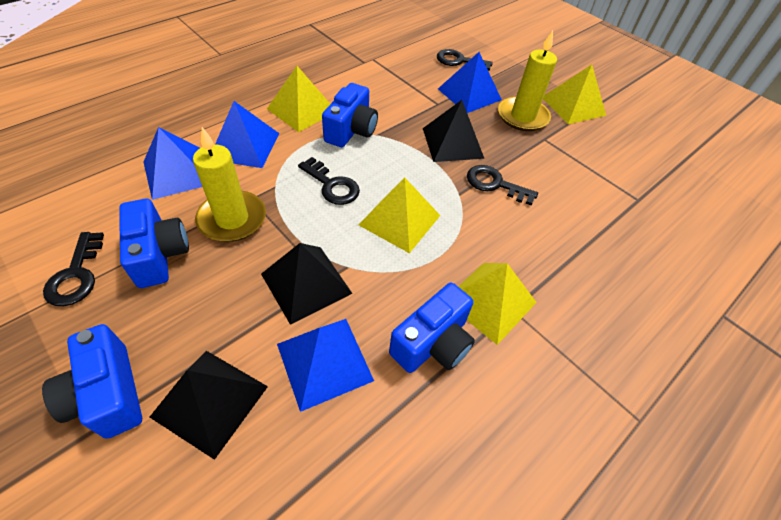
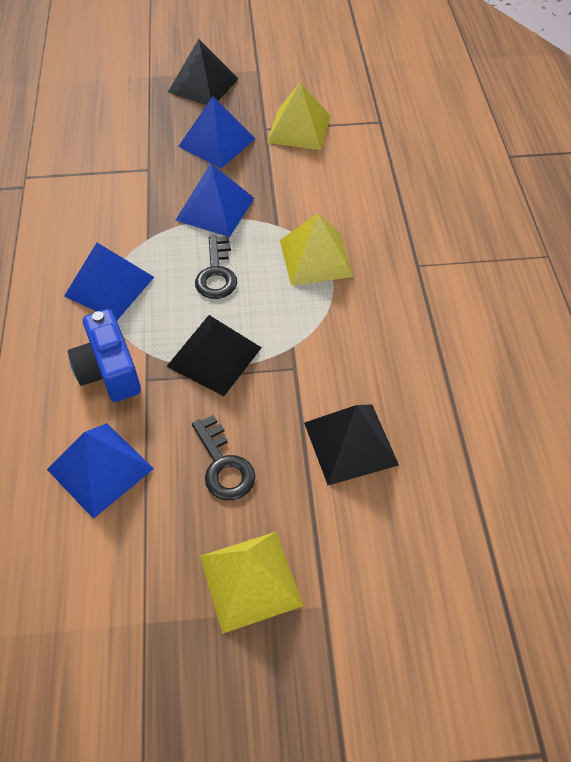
black key: 4 -> 2
blue camera: 4 -> 1
yellow candle: 2 -> 0
yellow pyramid: 4 -> 3

